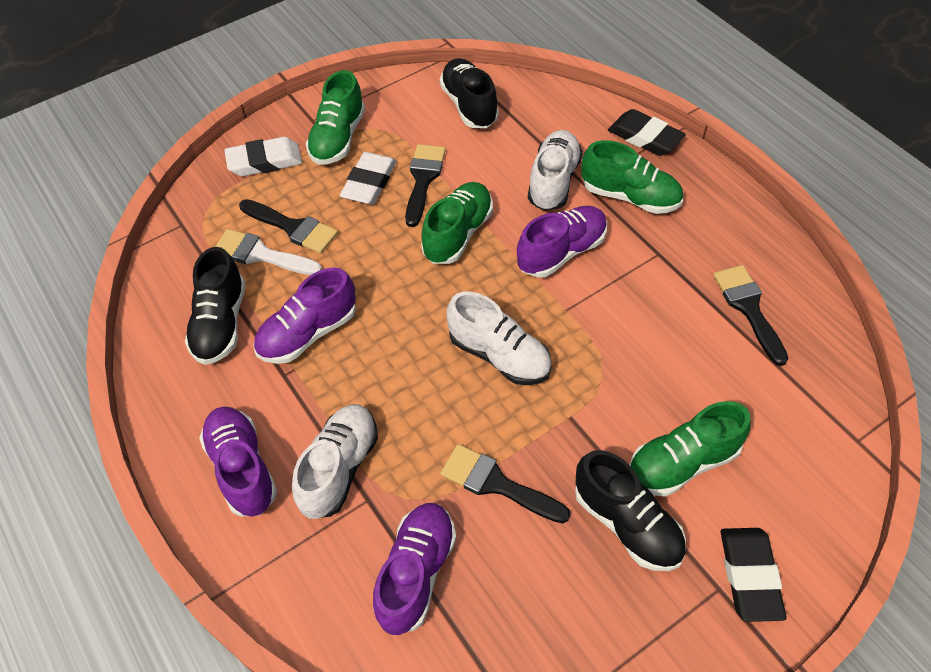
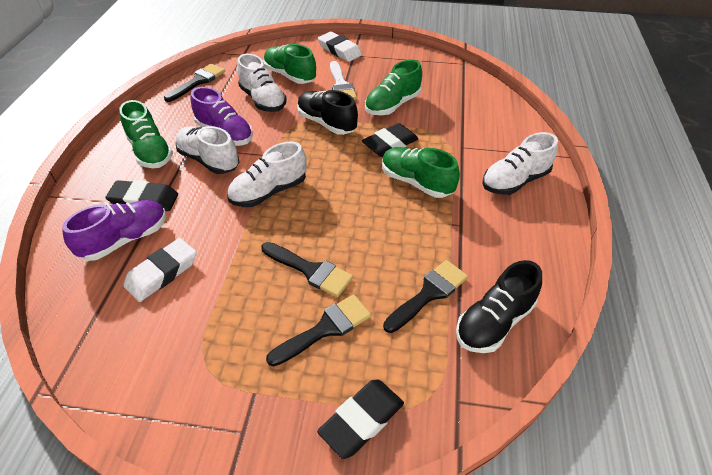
black eraser: 2 -> 3
black shoe: 3 -> 2
purple shoe: 4 -> 2
white shoe: 3 -> 4

